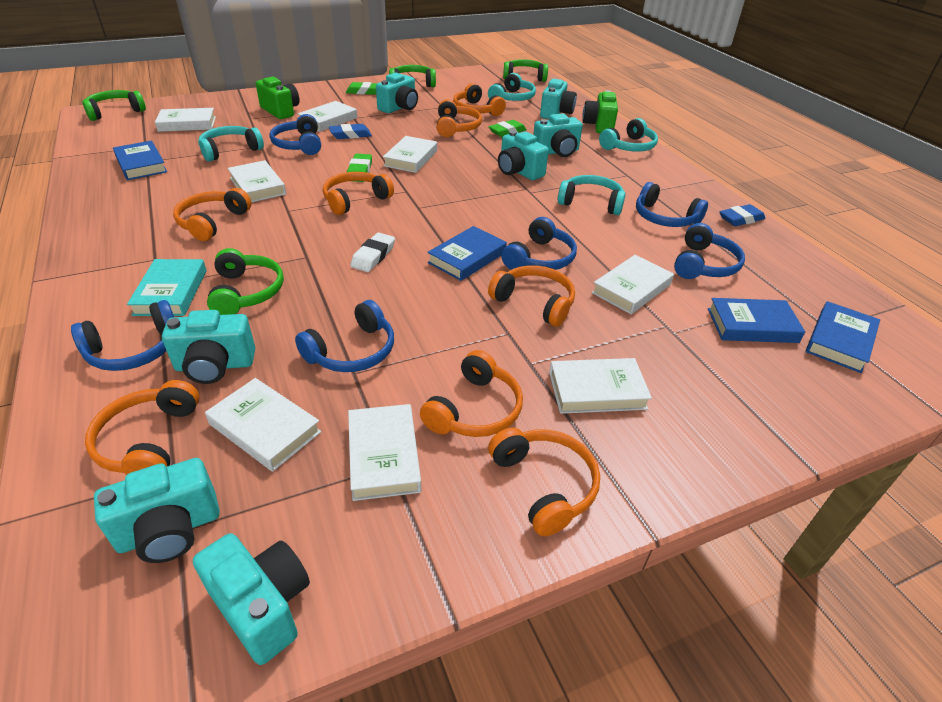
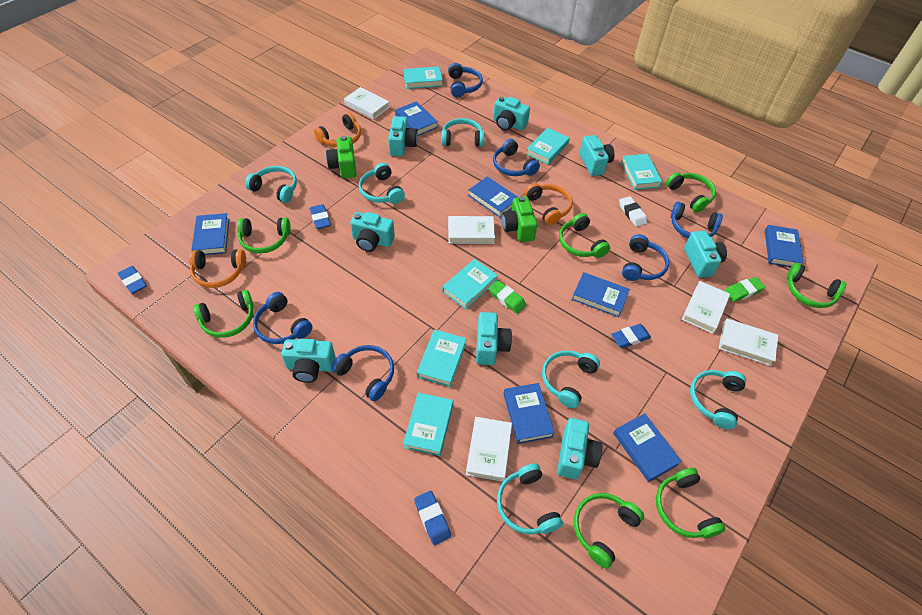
blue book: 4 -> 7
blue eraser: 2 -> 4
green eraser: 3 -> 2
green headphones: 4 -> 7
orange headphones: 8 -> 3
turquoise book: 1 -> 6
turquoise camera: 7 -> 8
turquoise headphones: 4 -> 6
white book: 8 -> 5

